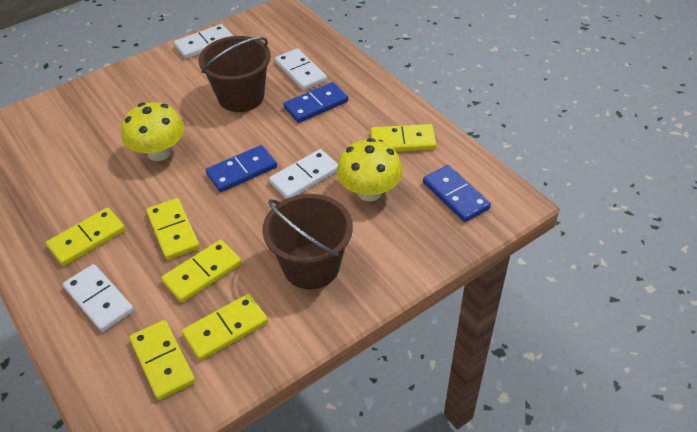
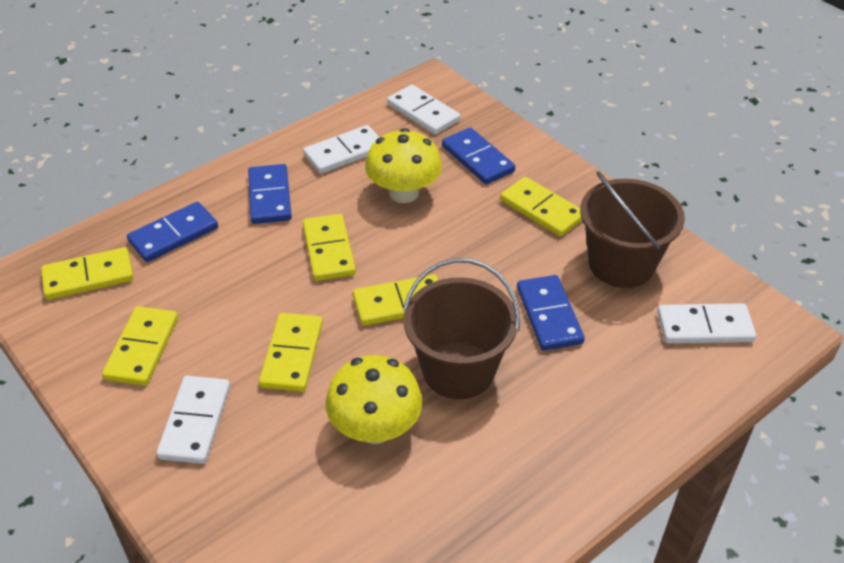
blue domino: 3 -> 4

